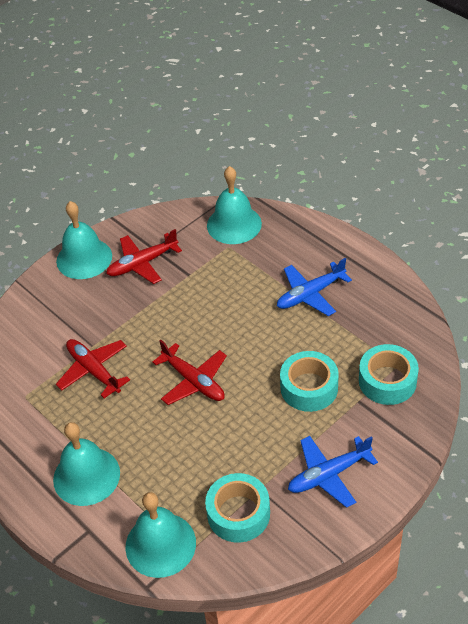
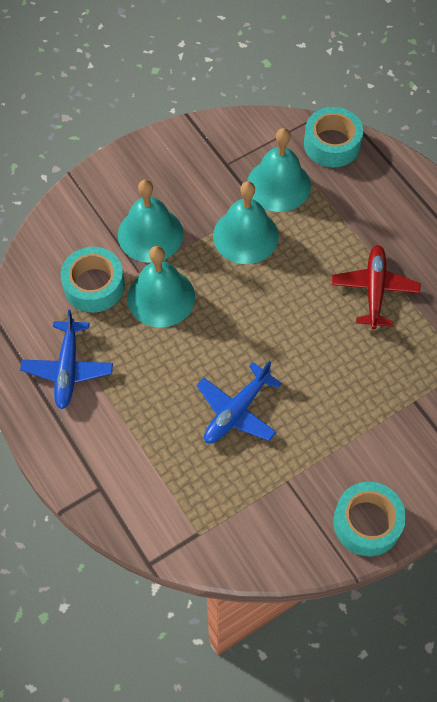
red plane: 3 -> 1

